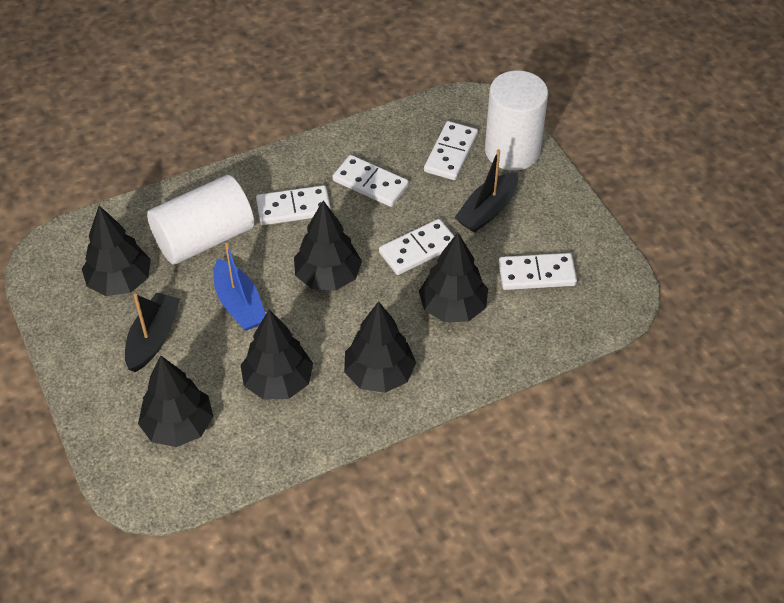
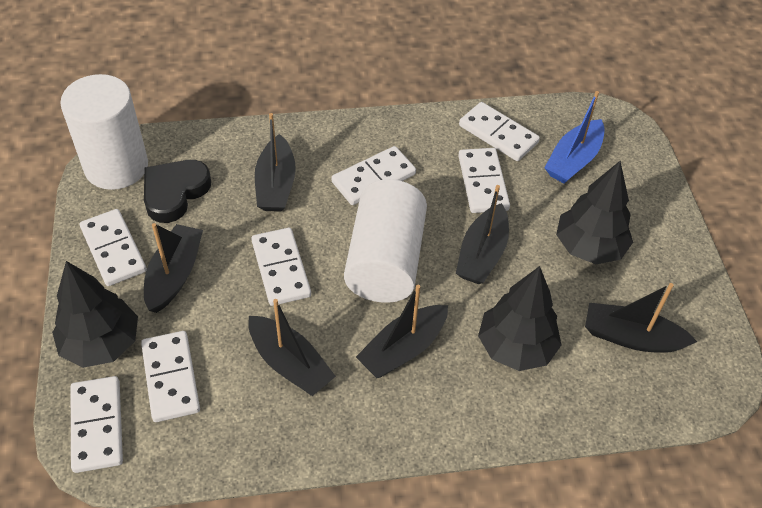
black boat: 2 -> 6
black heart: 0 -> 1
black tree: 6 -> 3
white domino: 5 -> 7

